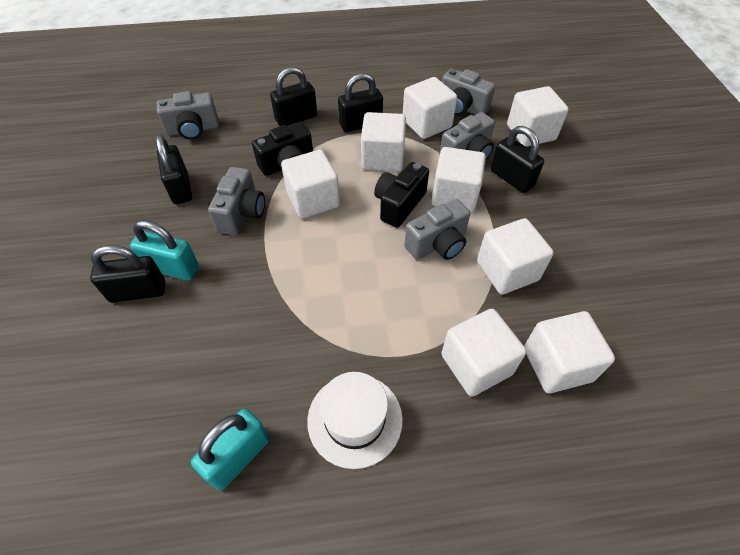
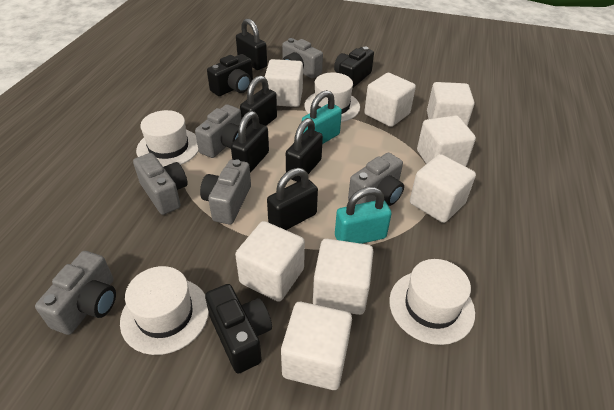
black camera: 2 -> 3
grey camera: 5 -> 6
white hat: 1 -> 4

